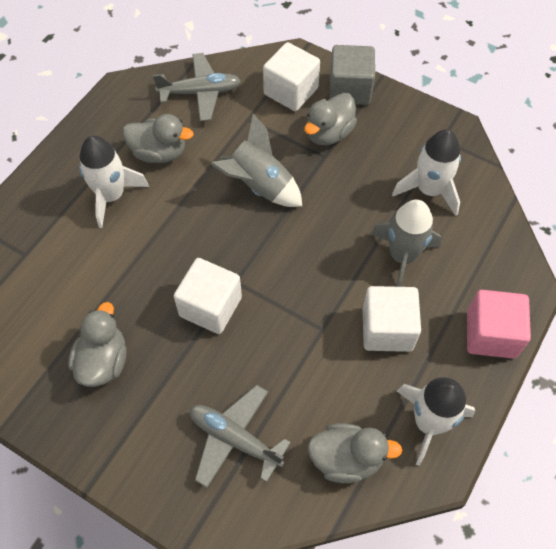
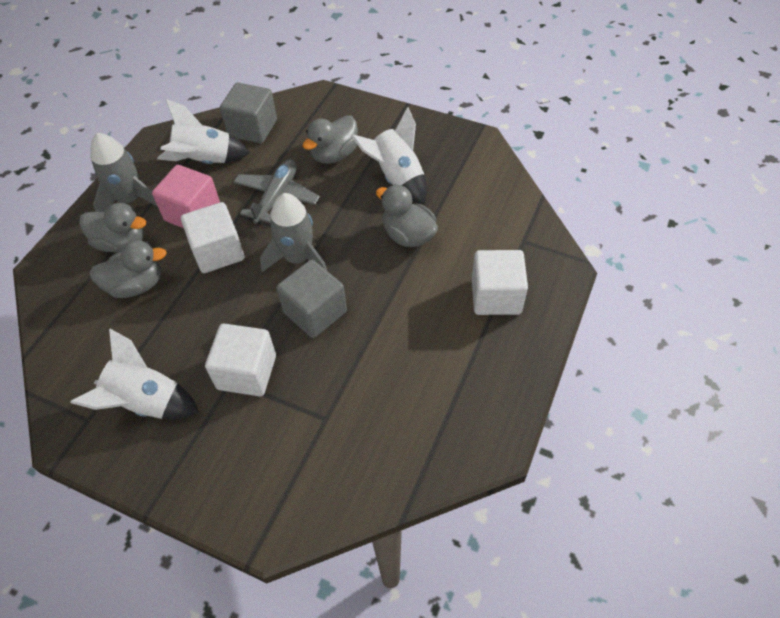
grey cube: 1 -> 2
grey plane: 2 -> 1

